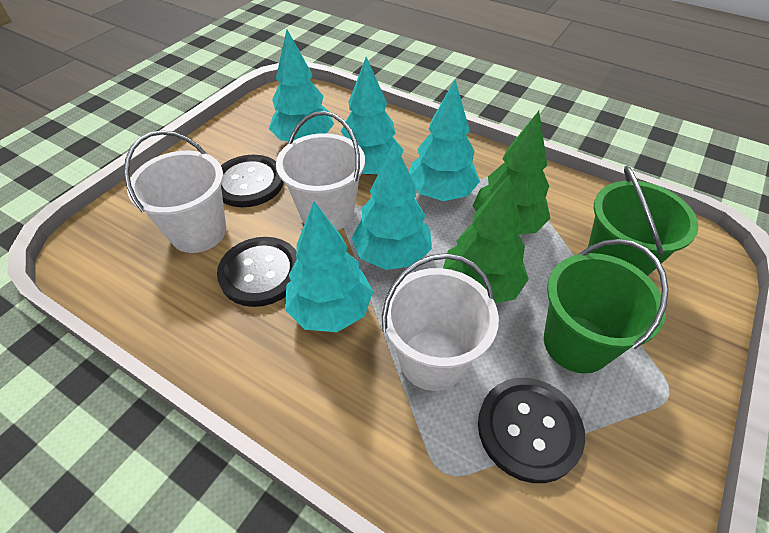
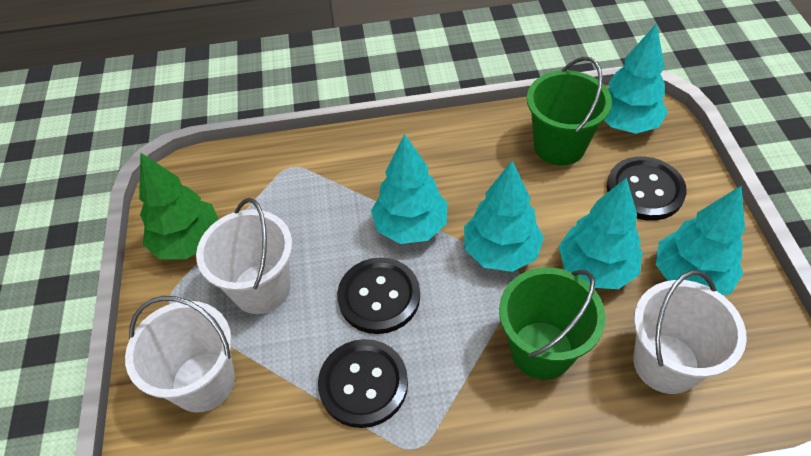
green tree: 2 -> 1

